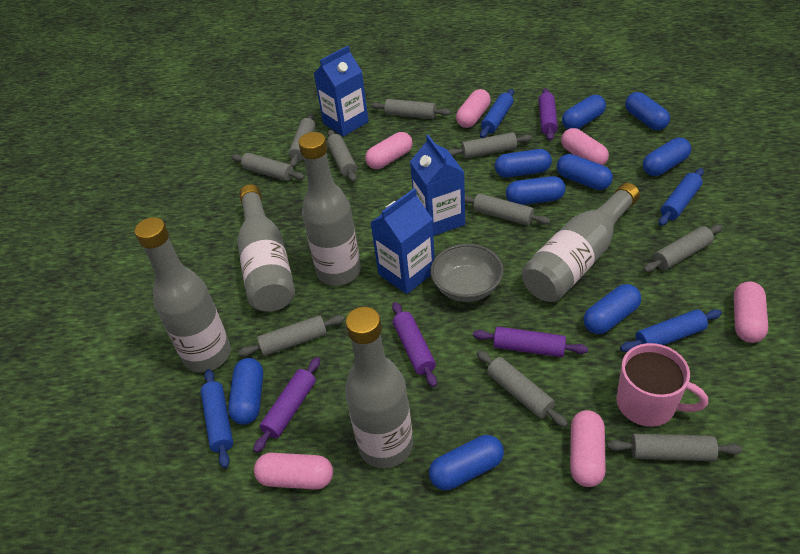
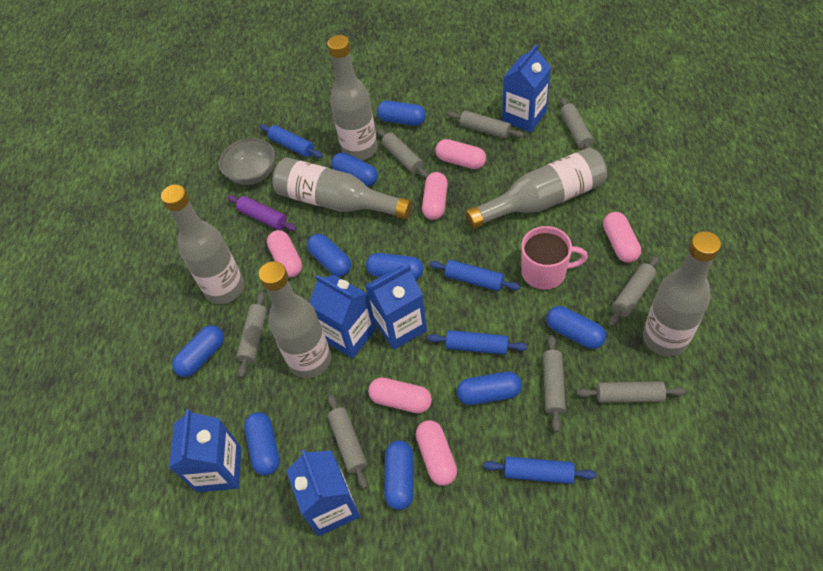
blue carton: 3 -> 5
grey bottle: 5 -> 6
grey rolling pin: 10 -> 8
purple rolling pin: 4 -> 1

